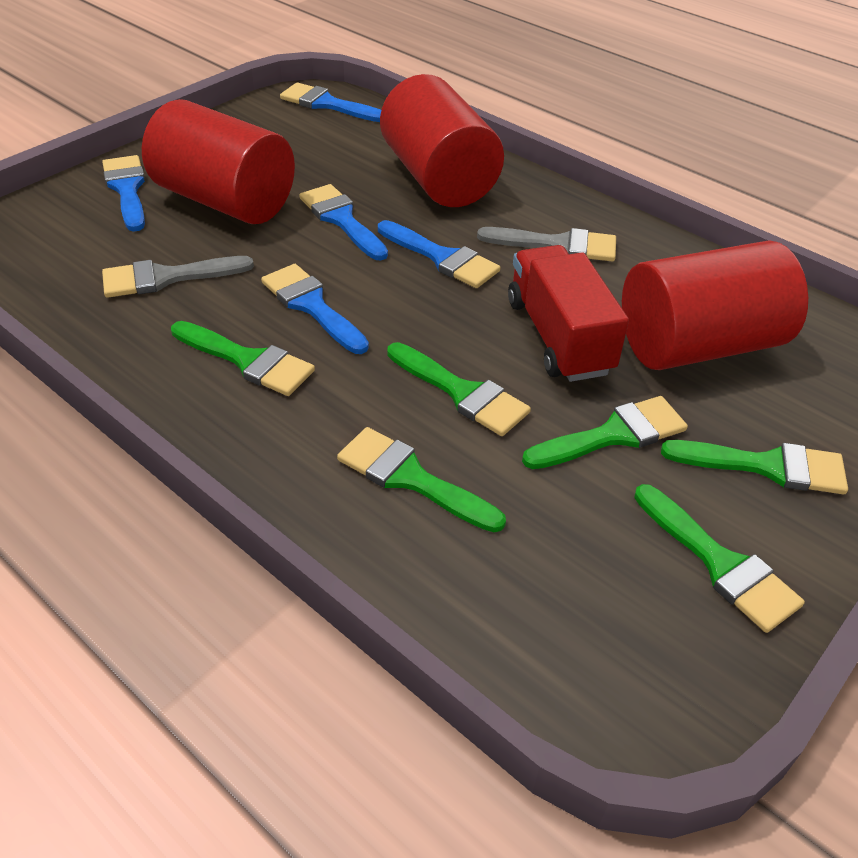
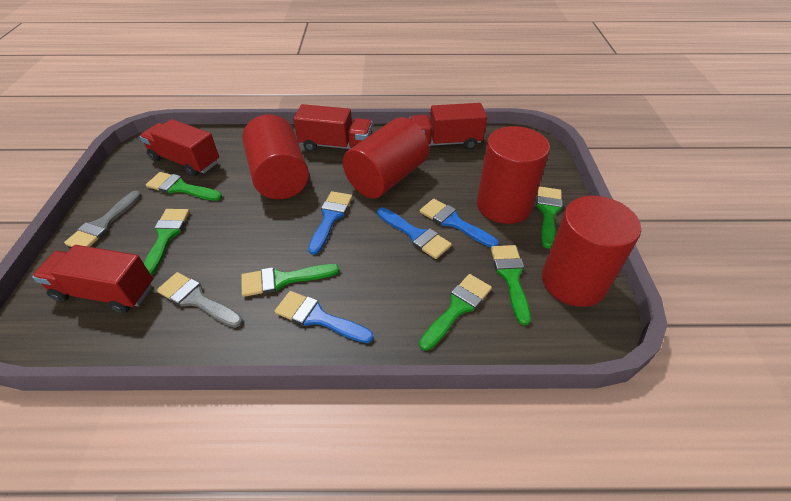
blue brush: 5 -> 4
red cylinder: 3 -> 4
red truck: 1 -> 4

